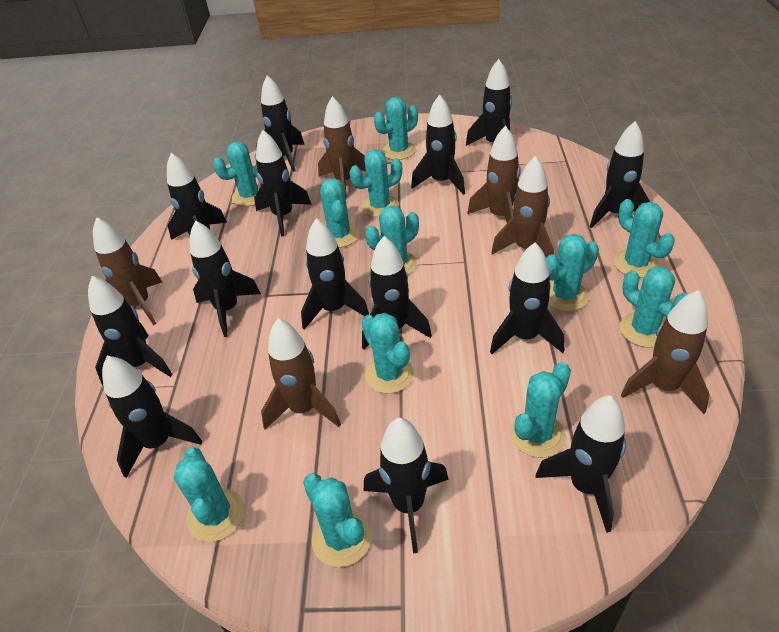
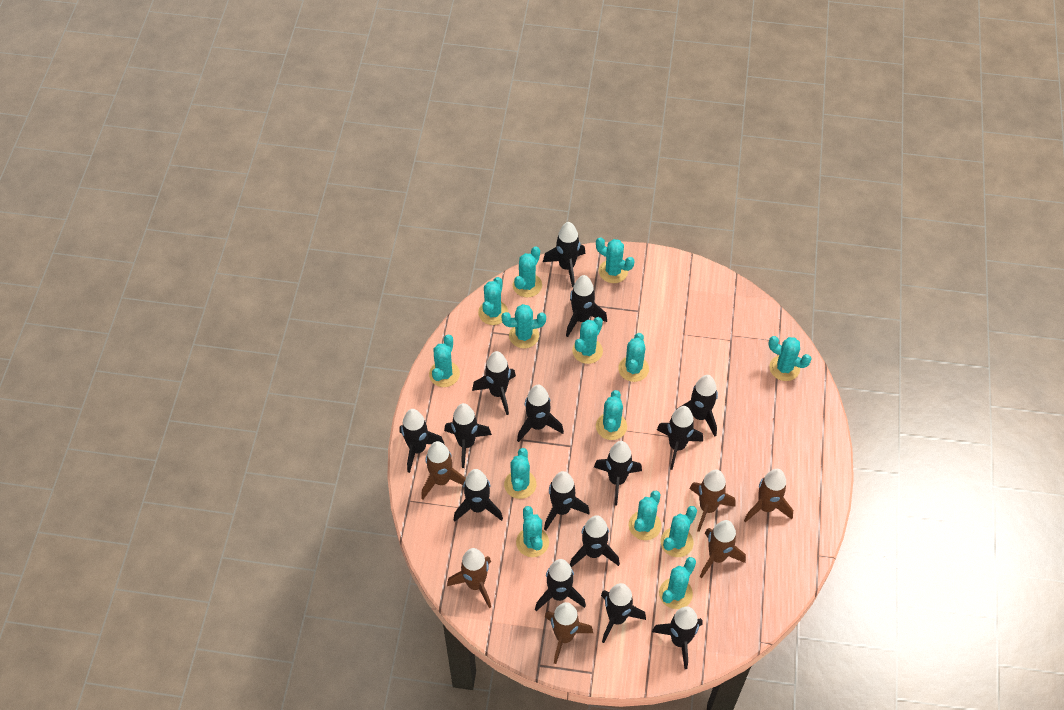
black rocket: 14 -> 15
turquoise cactus: 12 -> 14

